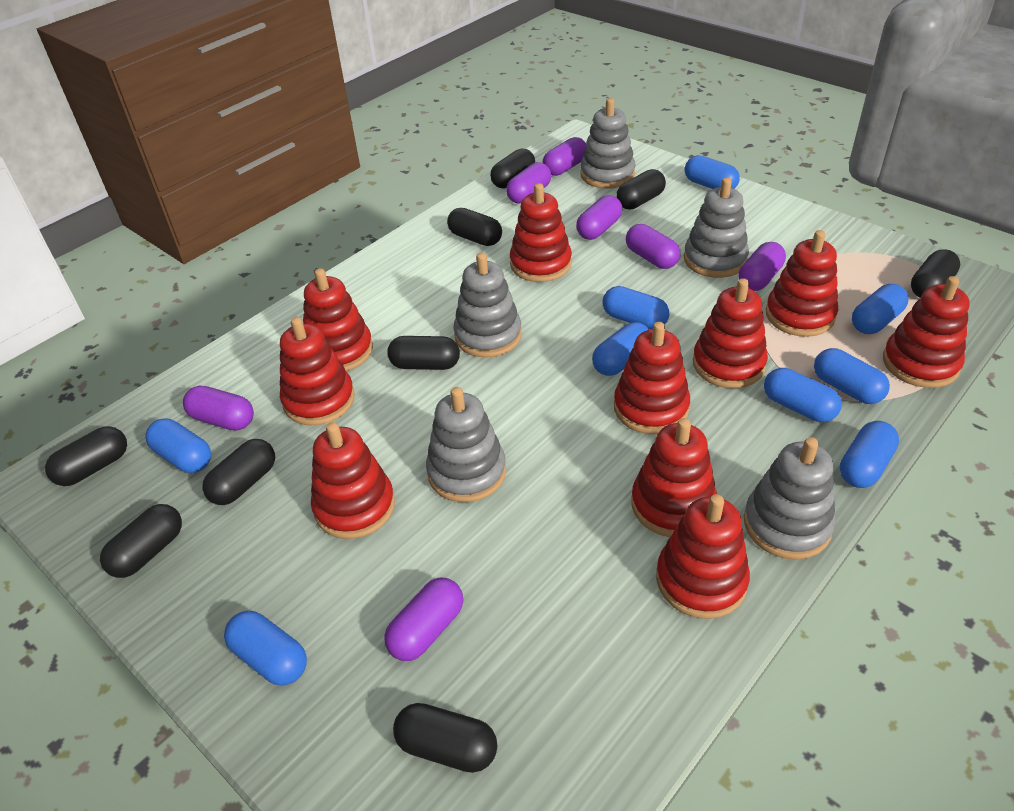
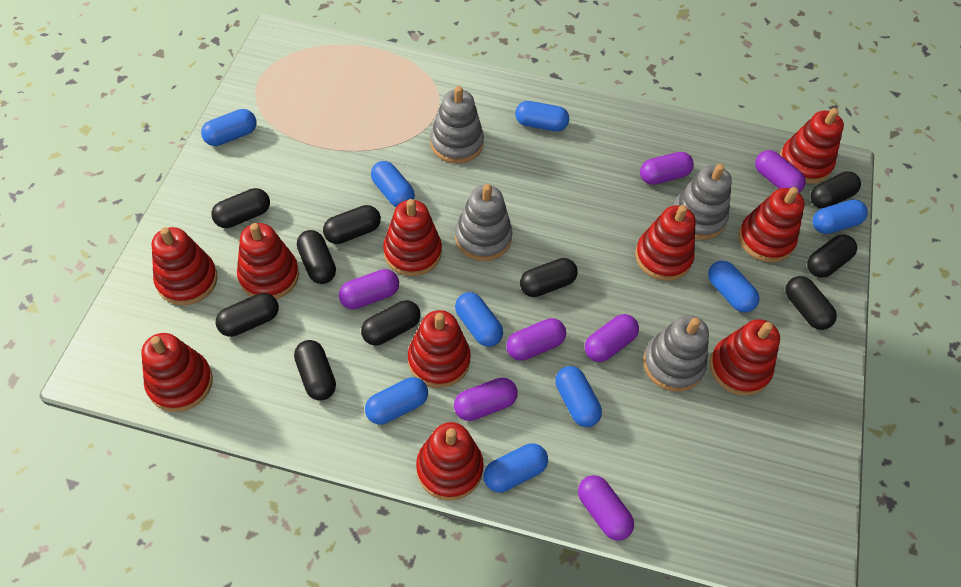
black capsule: 9 -> 10
grey stacking toy: 5 -> 4

